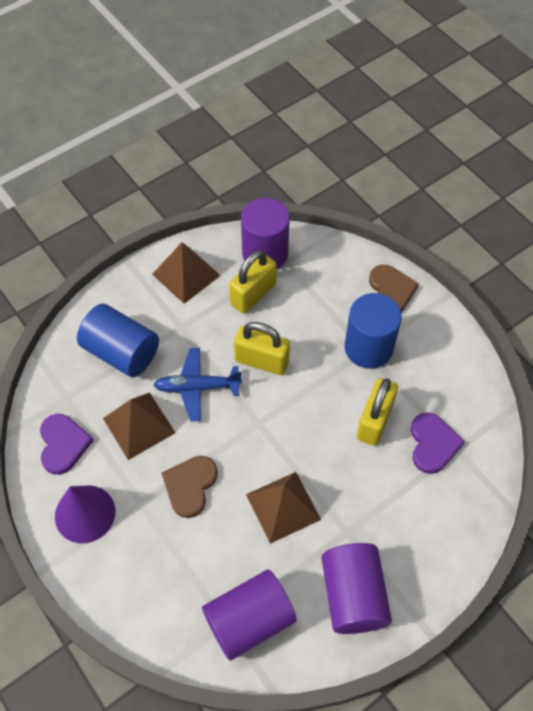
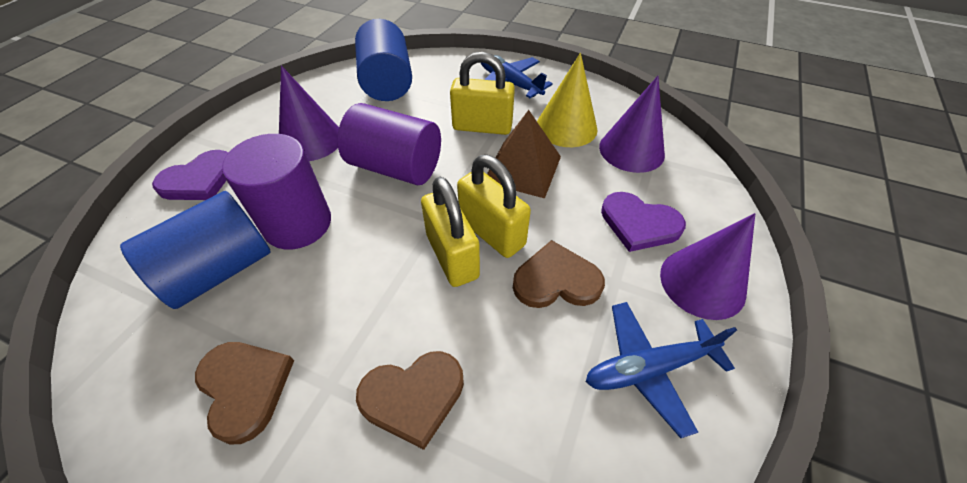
blue plane: 1 -> 2
brown heart: 2 -> 3
brown pyramid: 3 -> 1
purple cone: 1 -> 3
purple cylinder: 3 -> 2
yellow cone: 0 -> 1

